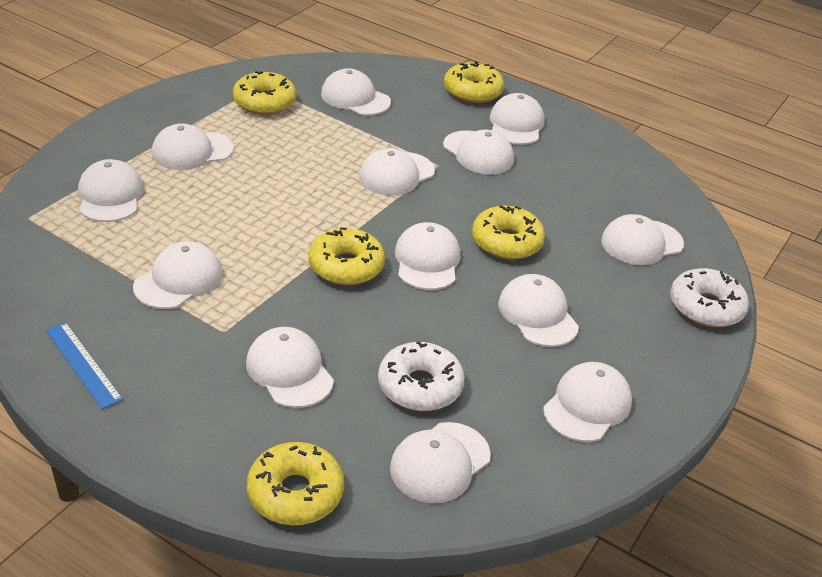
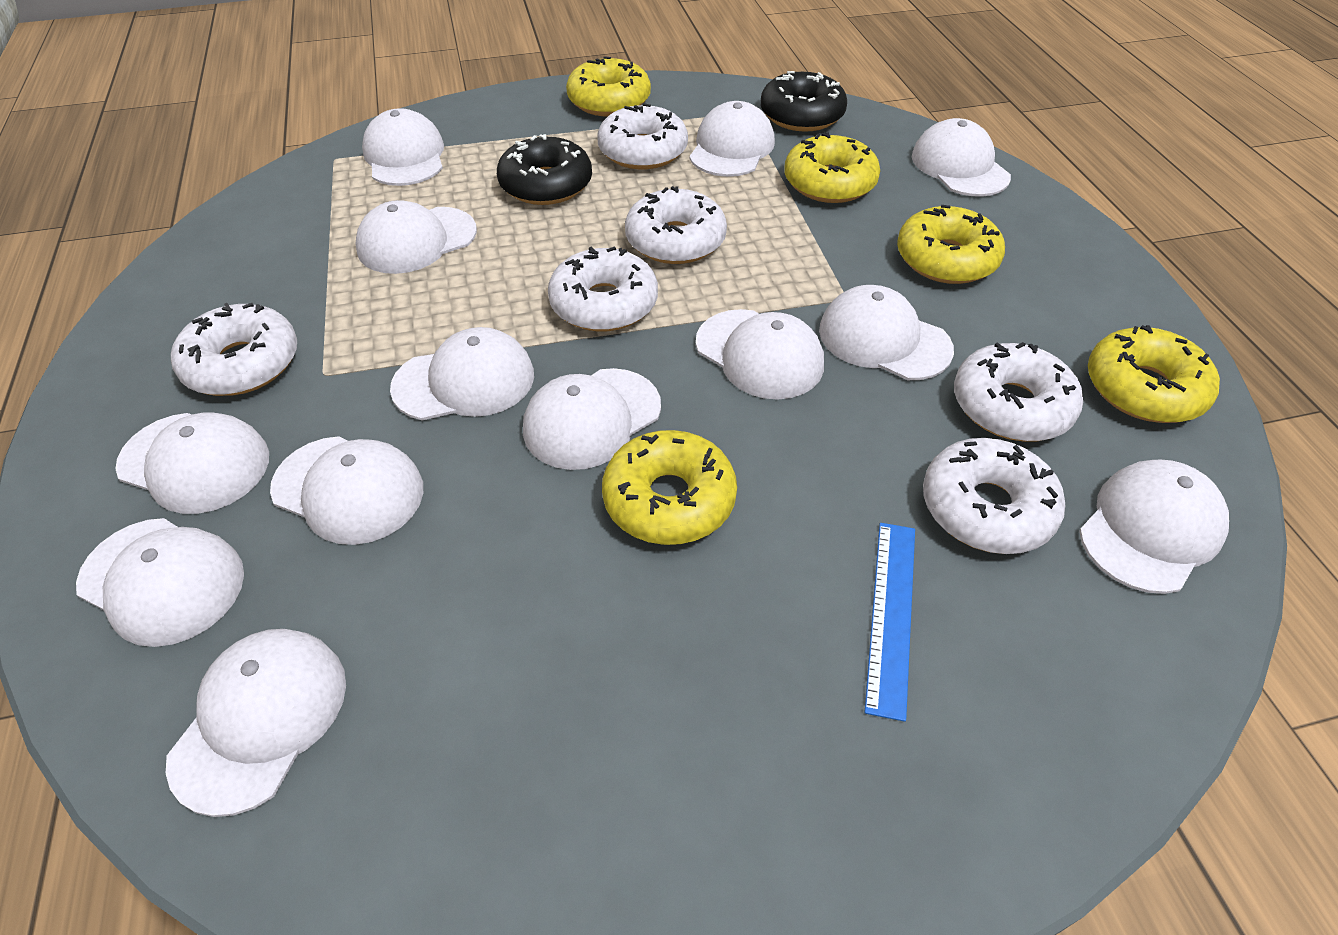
black donut: 0 -> 2
white donut: 2 -> 6

